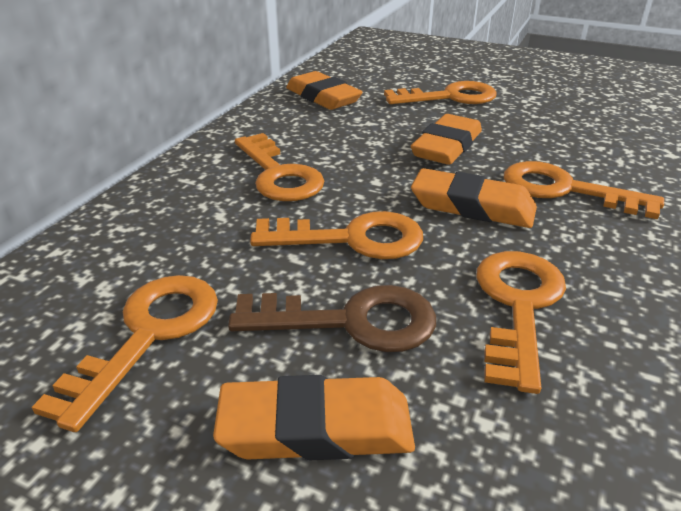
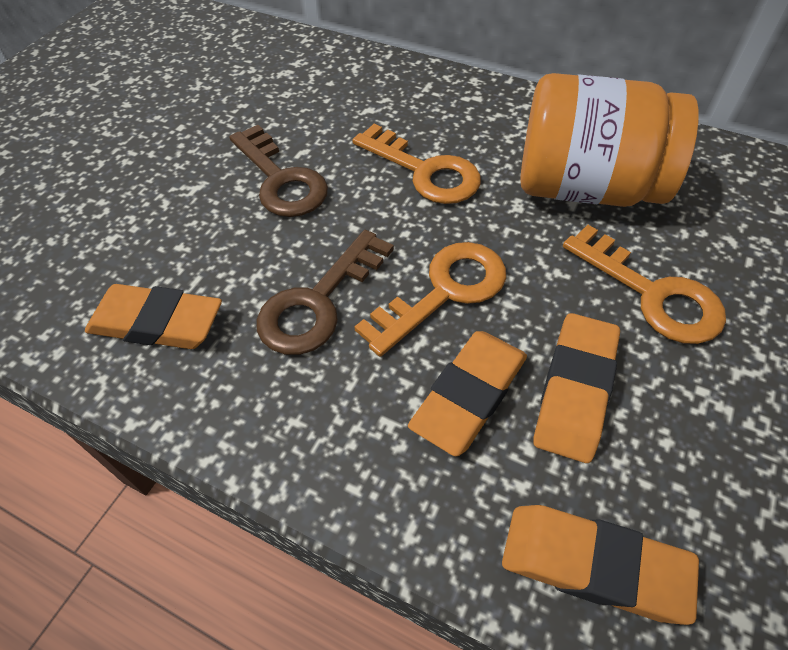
brown key: 1 -> 2
orange jar: 0 -> 1
orange key: 6 -> 3

